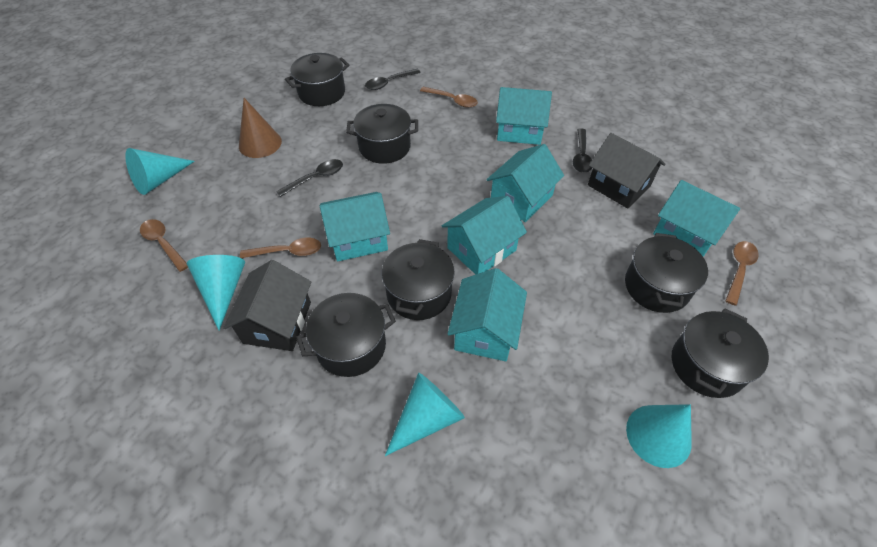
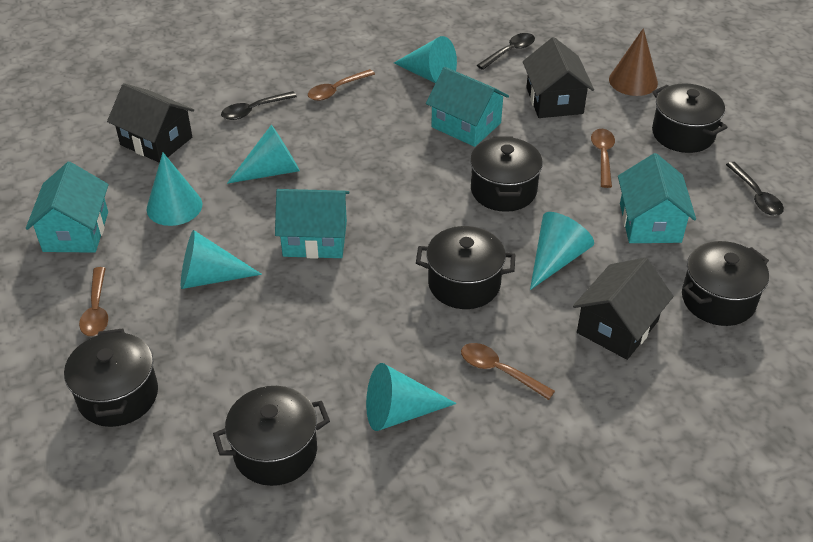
black house: 2 -> 3
turquoise cone: 4 -> 6
turquoise house: 6 -> 4

